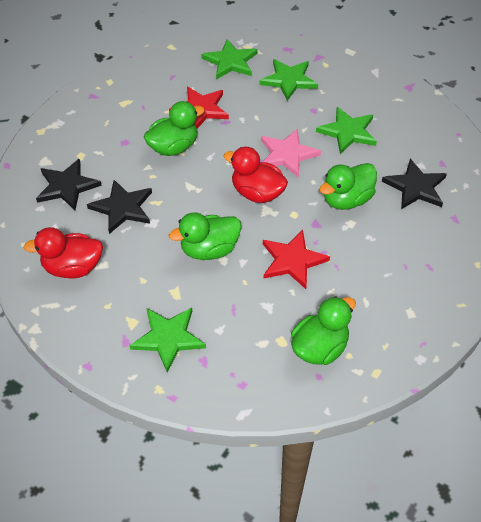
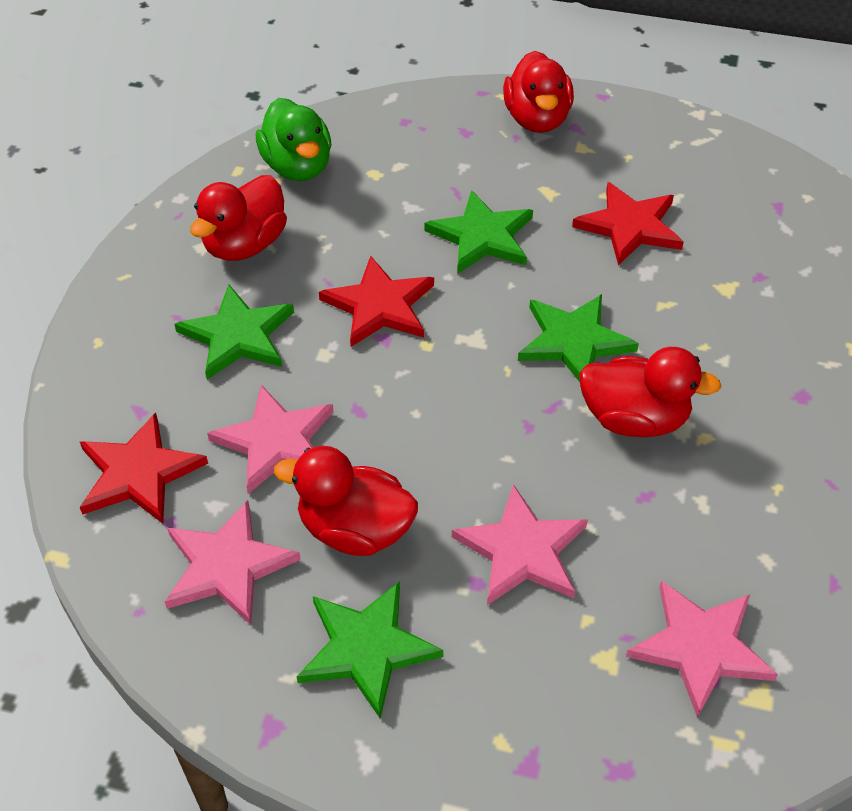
black star: 3 -> 0
green duck: 4 -> 1
pink star: 1 -> 4
red duck: 2 -> 4
red star: 2 -> 3

